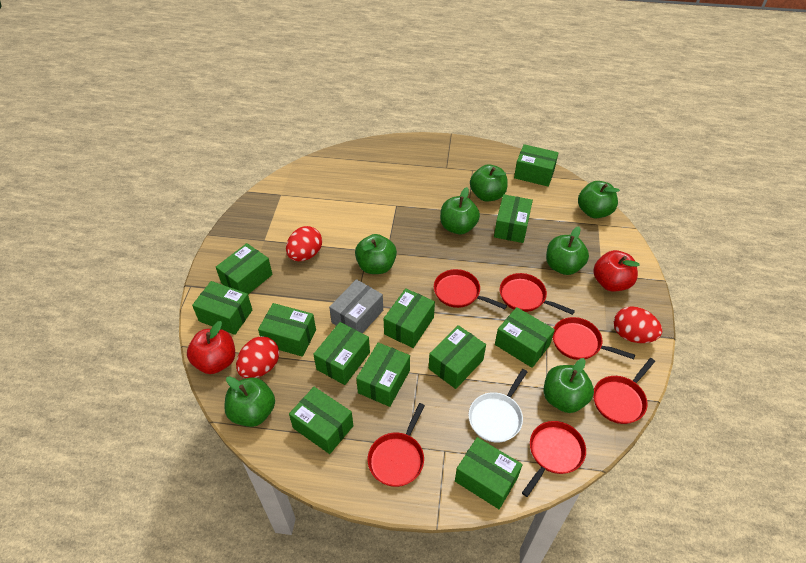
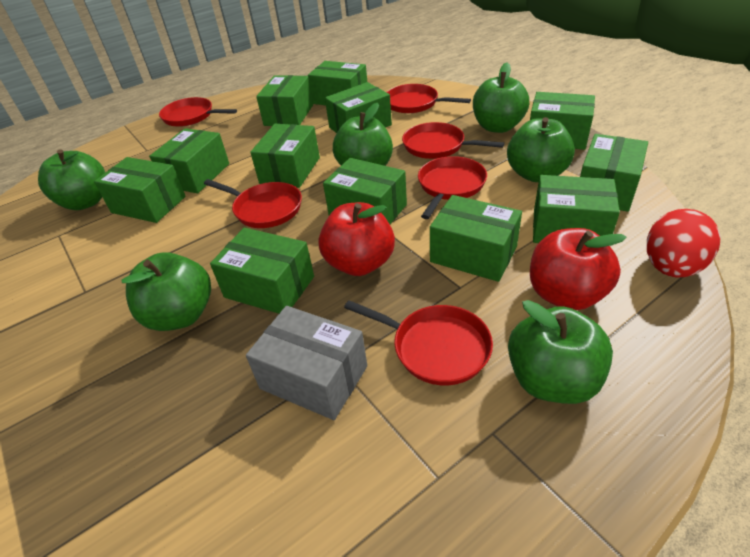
green apple: 7 -> 6
red egg: 3 -> 1
white pan: 1 -> 0

